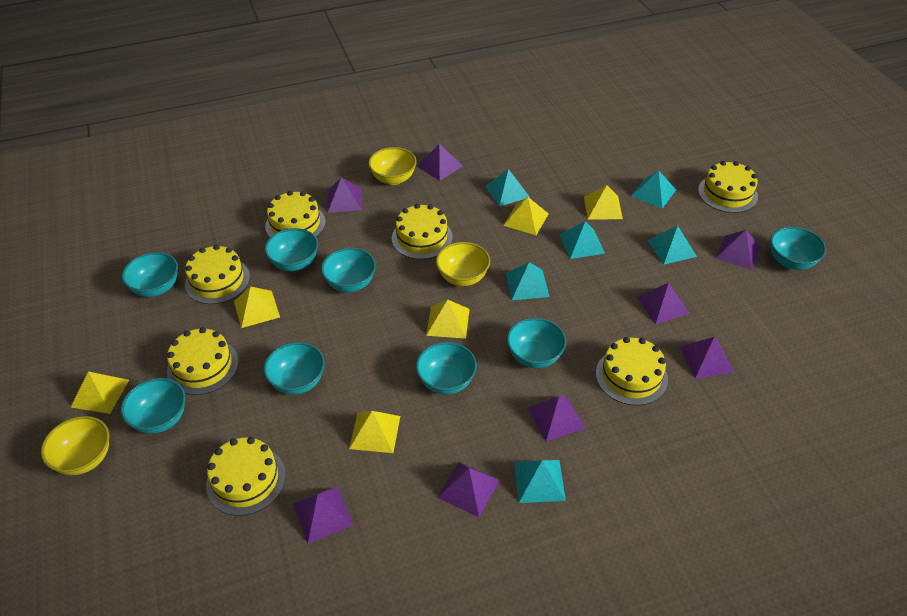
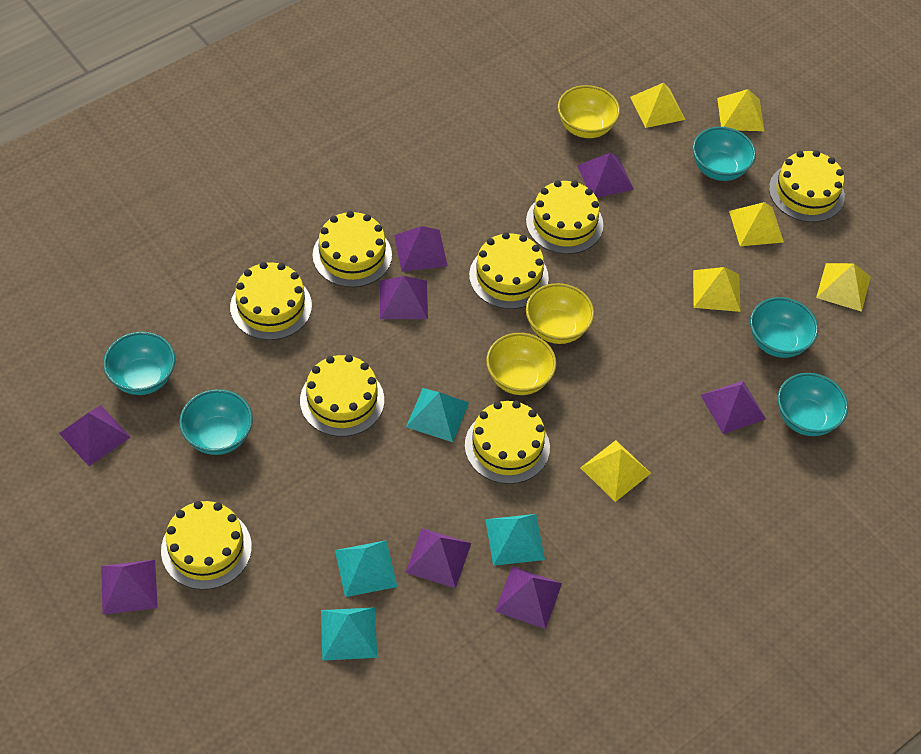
turquoise bowl: 8 -> 5
turquoise pyramid: 6 -> 4
yellow cake: 7 -> 8

